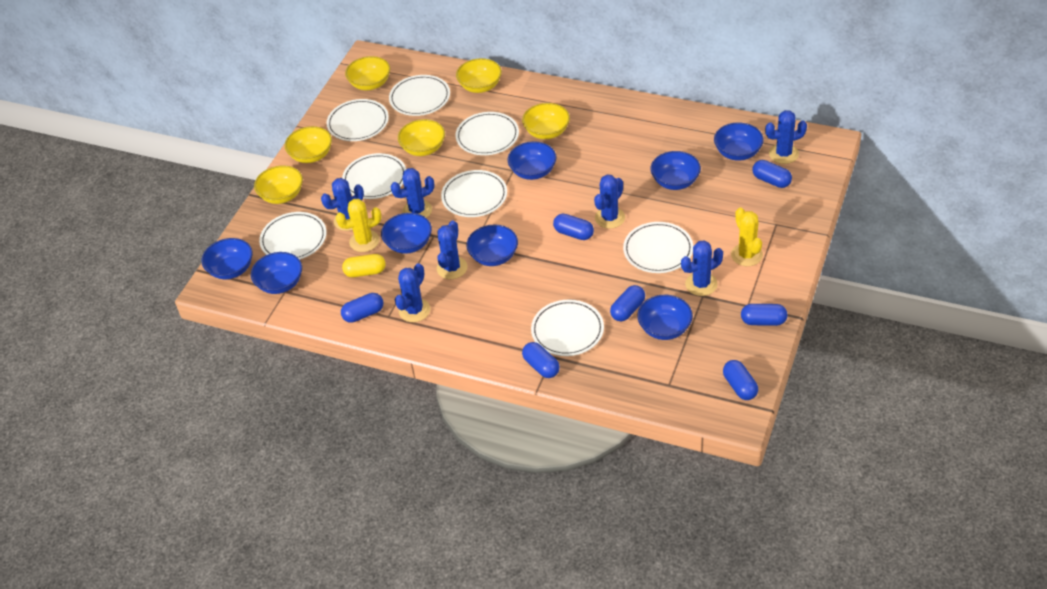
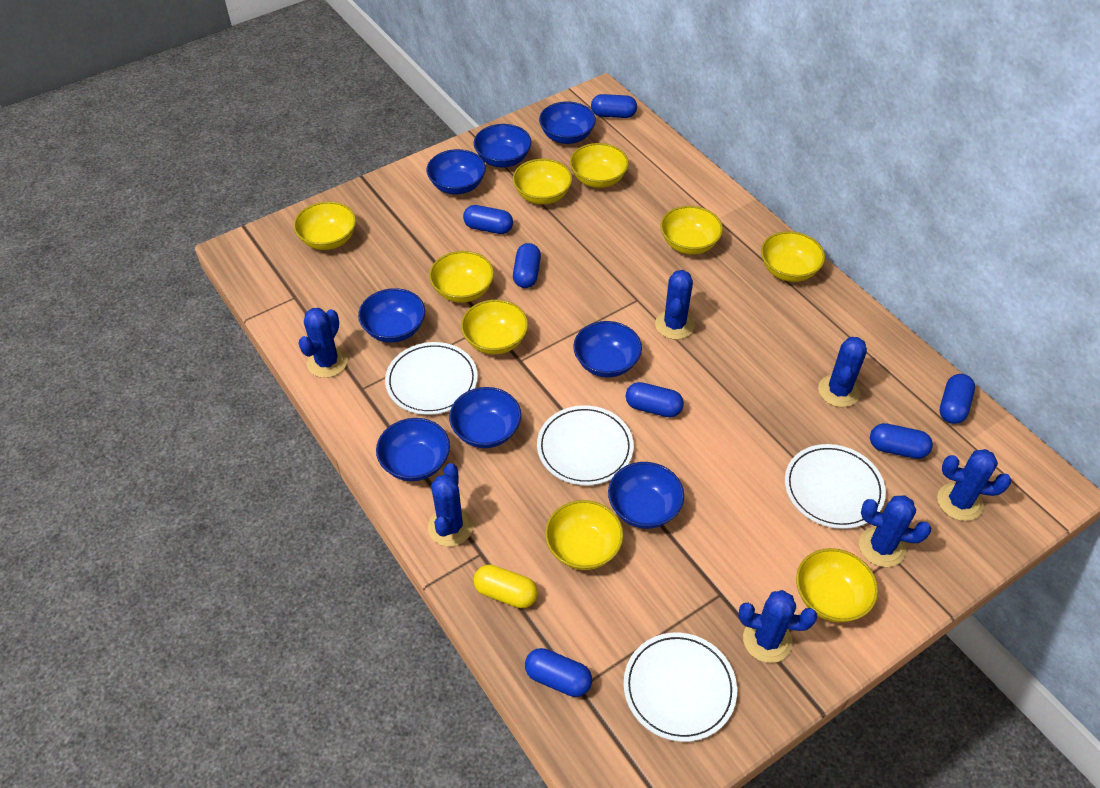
white plate: 8 -> 4
yellow bowl: 6 -> 9
yellow cactus: 2 -> 0

